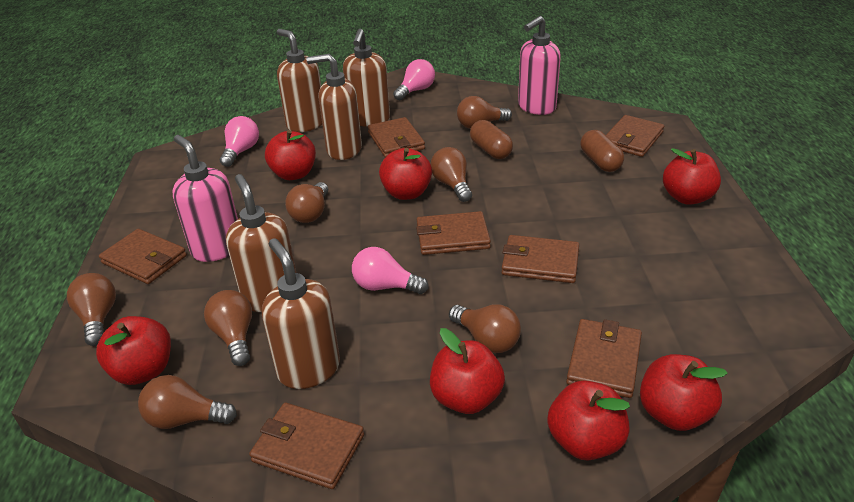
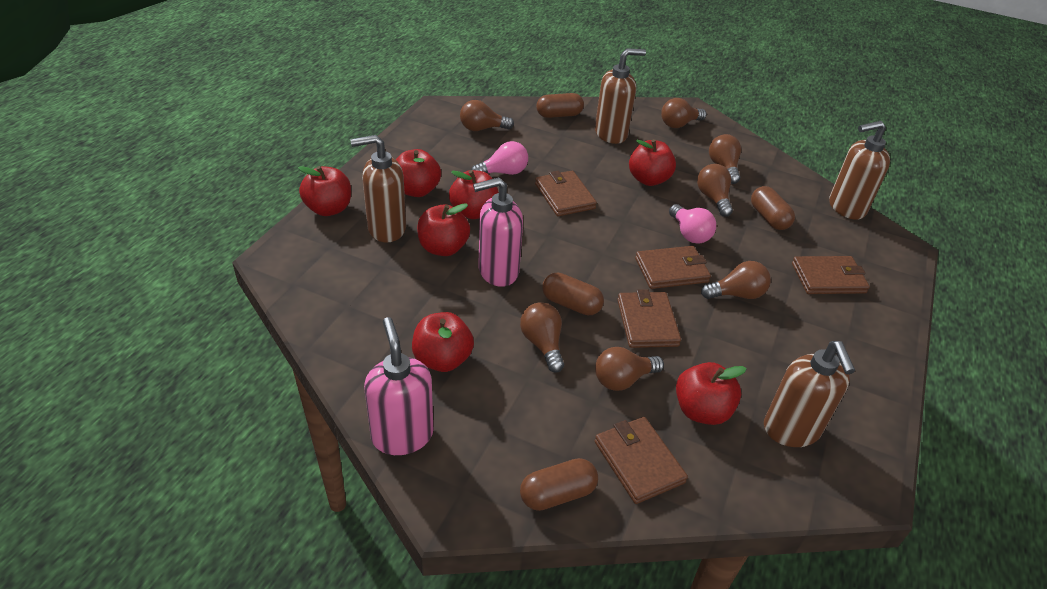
brown capsule: 2 -> 4
brown soap dispenser: 5 -> 4
brown wallet: 7 -> 5
pink light bulb: 3 -> 2

